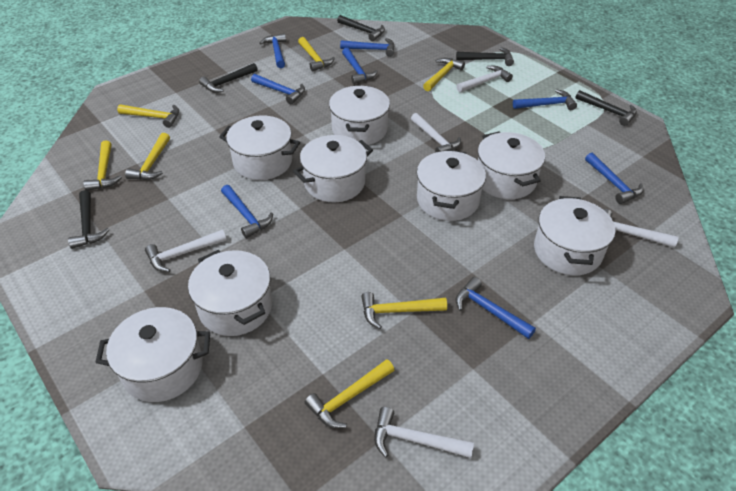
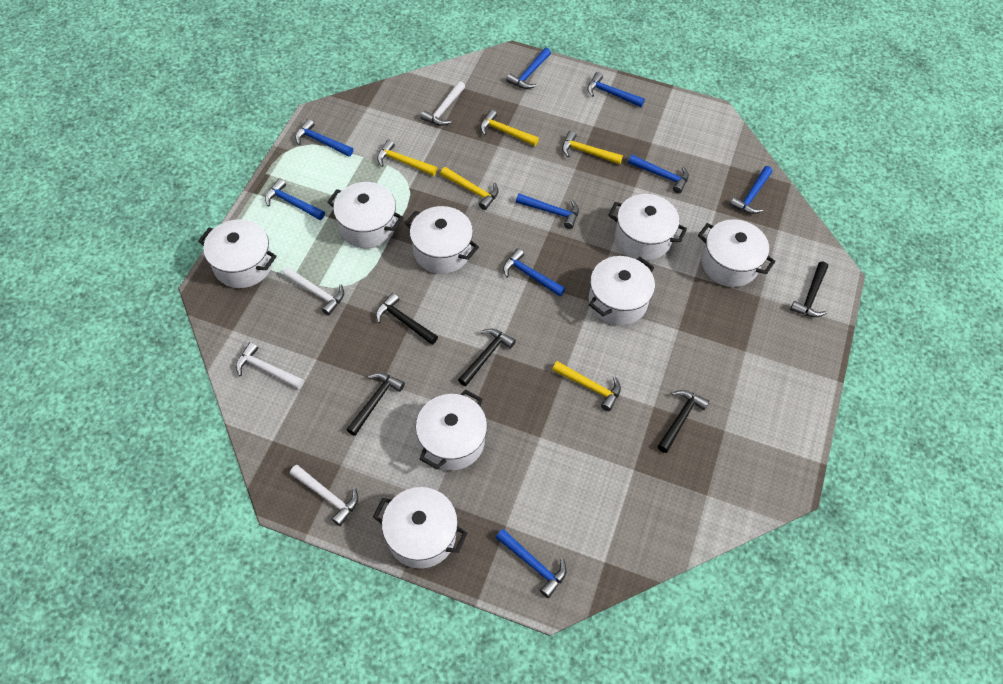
blue hammer: 8 -> 9
white hammer: 5 -> 4
yellow hammer: 7 -> 5

